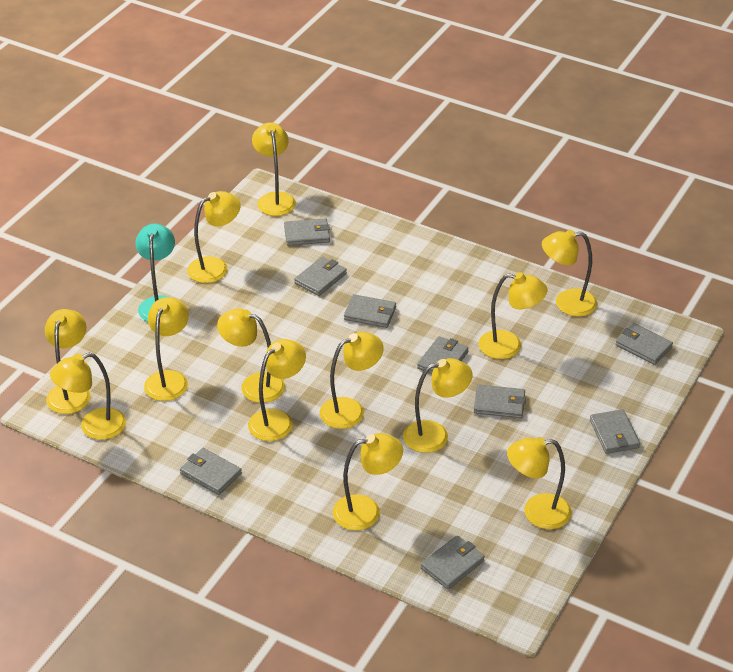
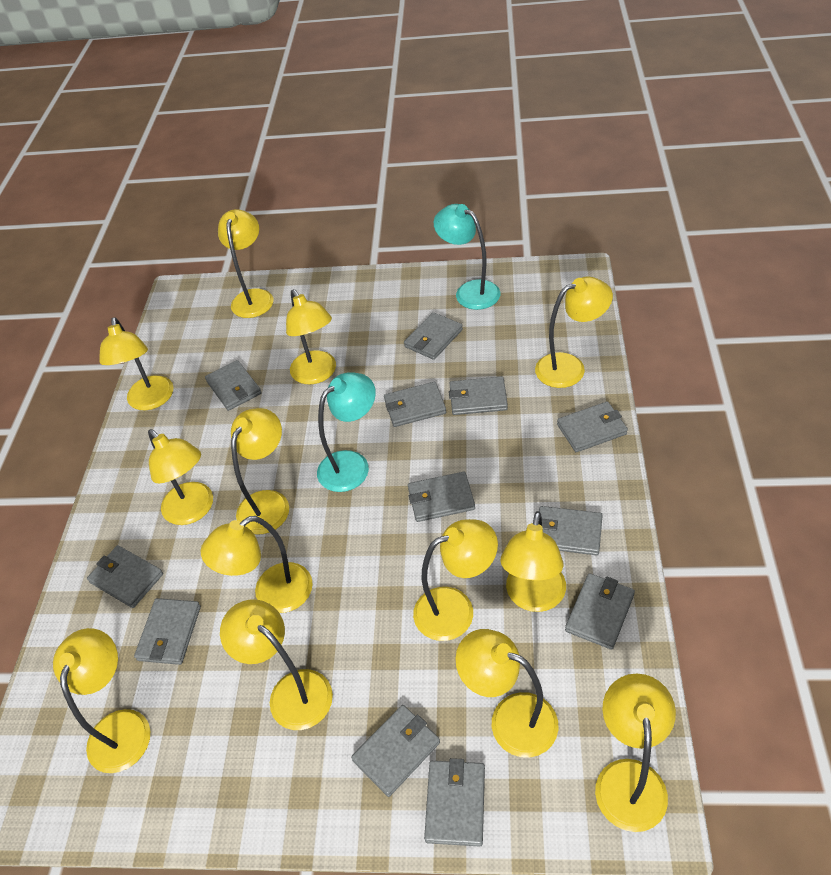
grey wallet: 9 -> 12
turquoise lamp: 1 -> 2

